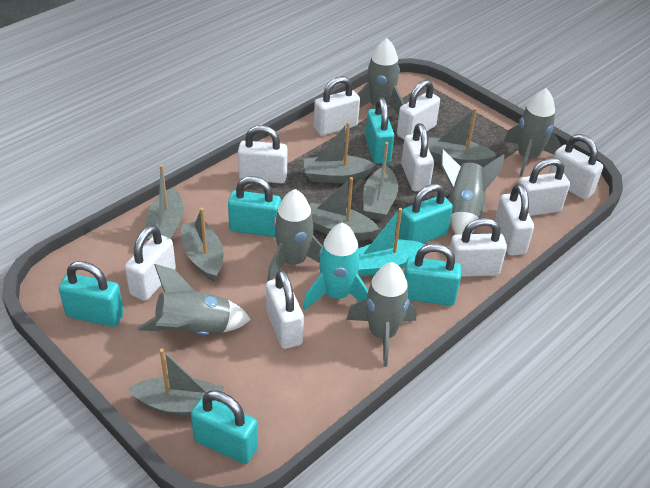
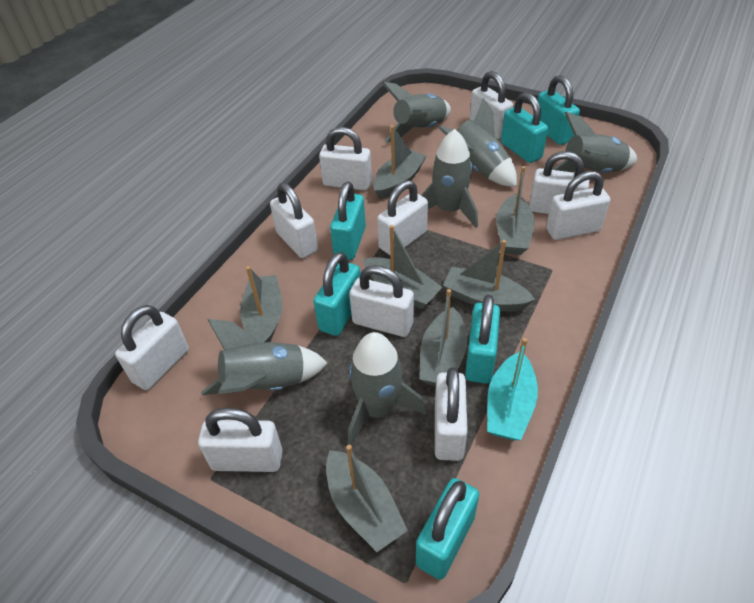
turquoise rocket: 1 -> 0

